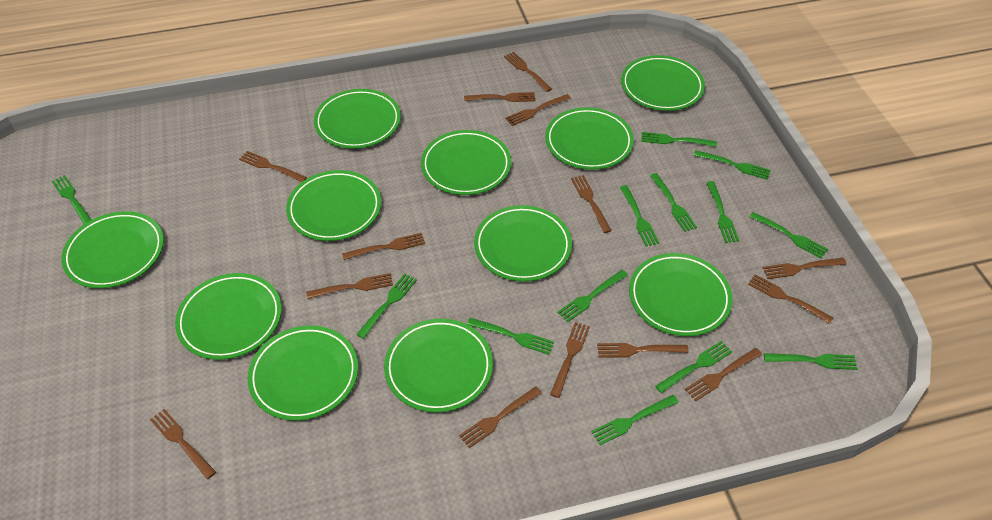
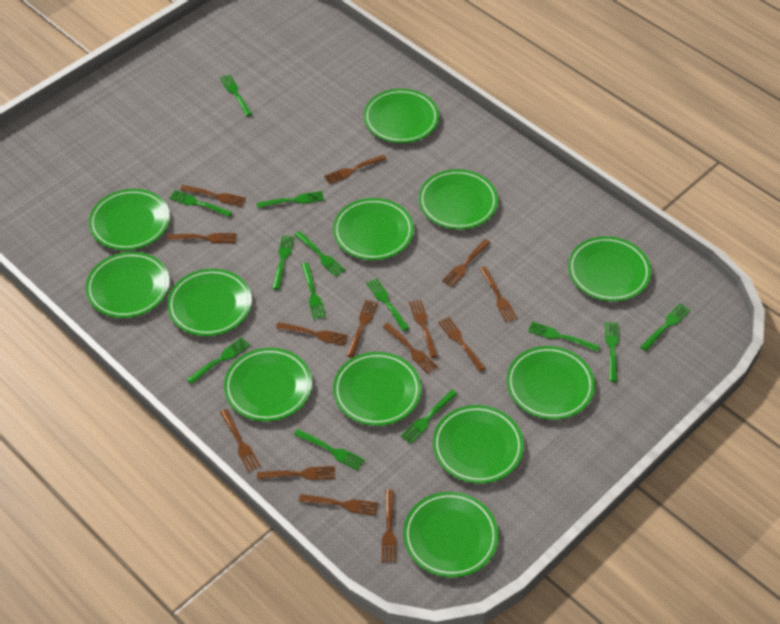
green plate: 11 -> 12

